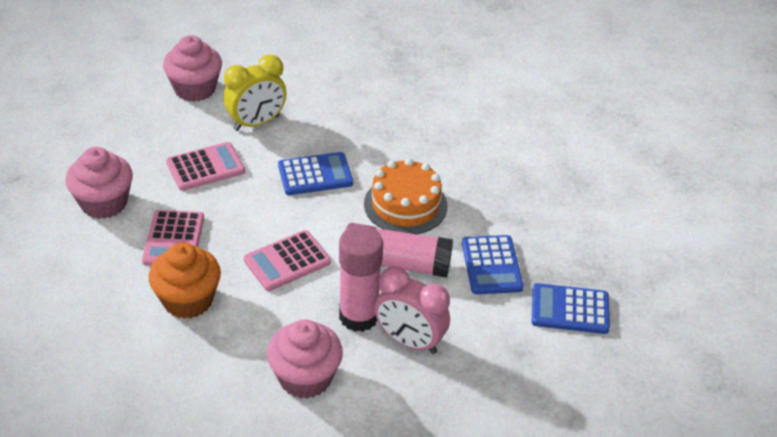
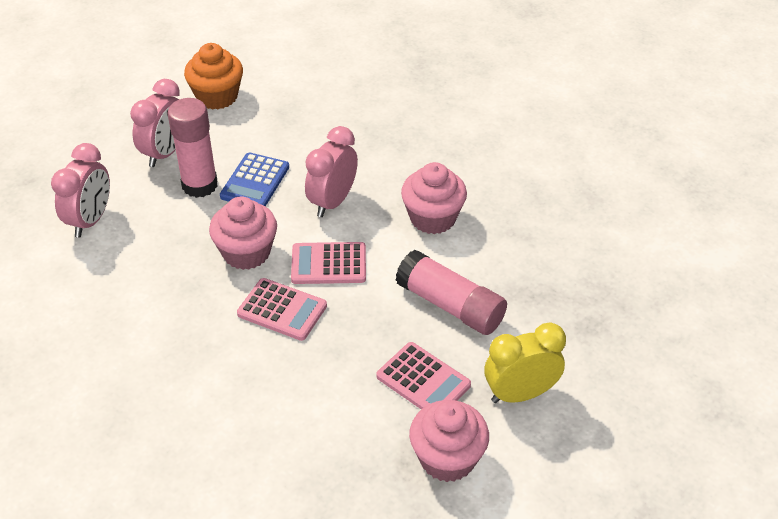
blue calculator: 3 -> 1
orange cake: 1 -> 0
pink clock: 1 -> 3

